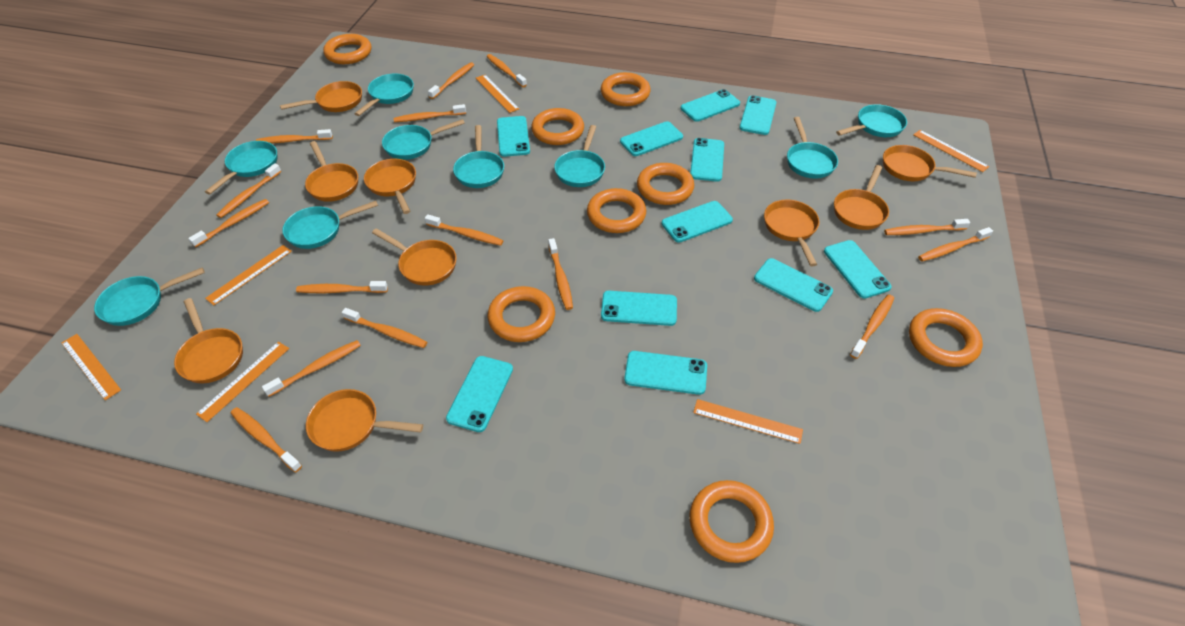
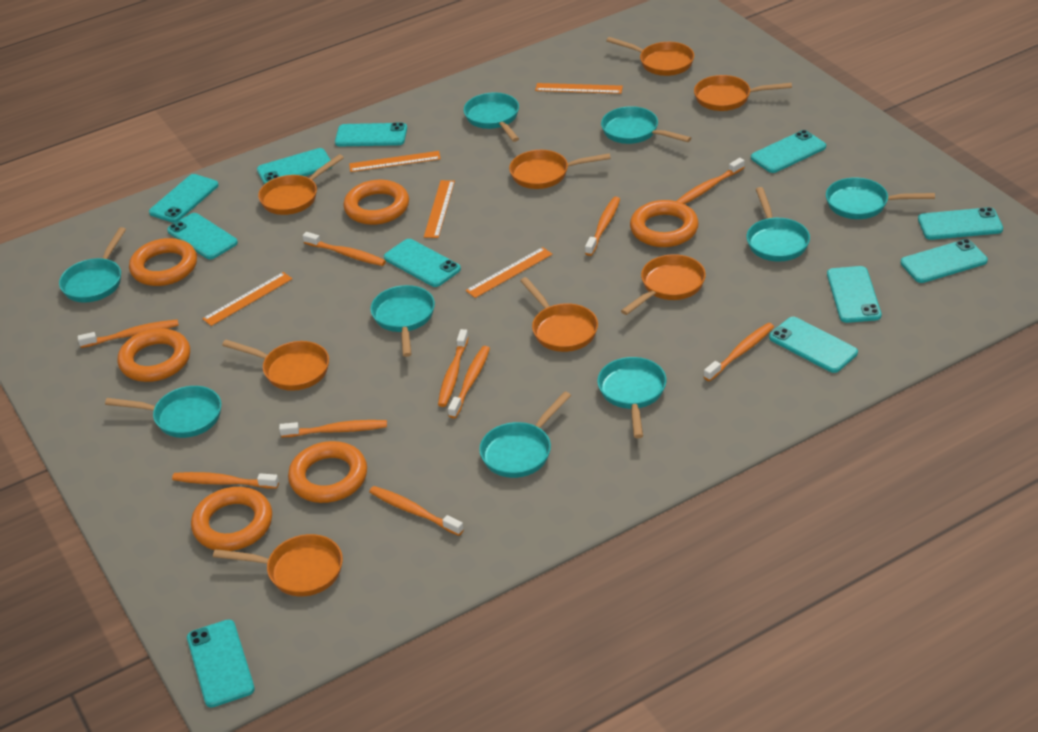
orange pan: 9 -> 8
orange ring: 8 -> 6
orange ruler: 6 -> 5
orange toothbrush: 15 -> 10

